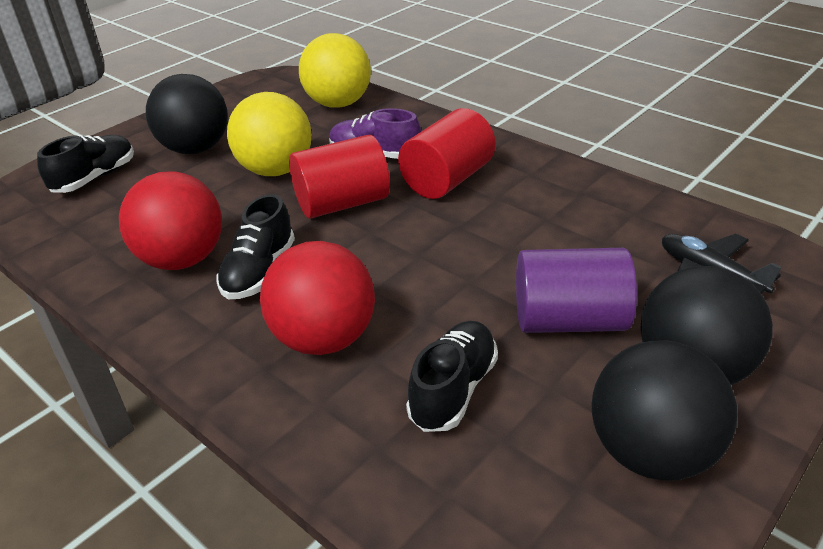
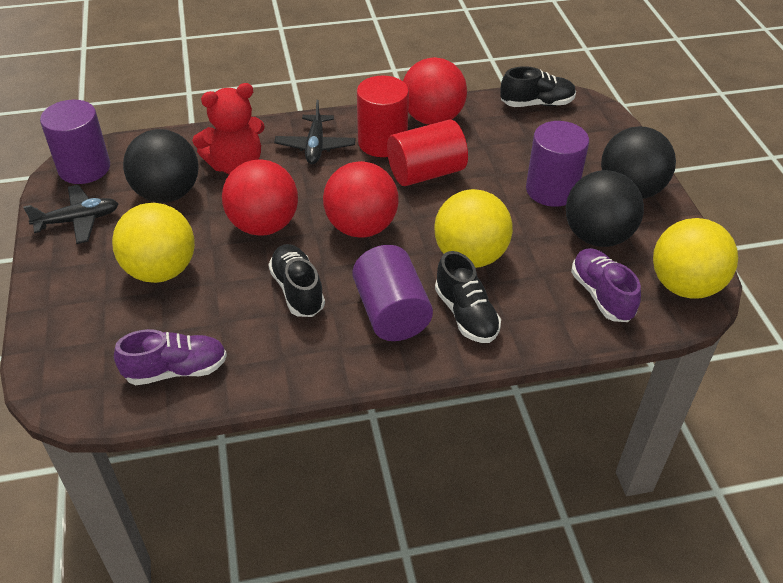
black plane: 1 -> 2
purple cylinder: 1 -> 3
purple shoe: 1 -> 2
red ball: 2 -> 3
red teddy bear: 0 -> 1
yellow ball: 2 -> 3

